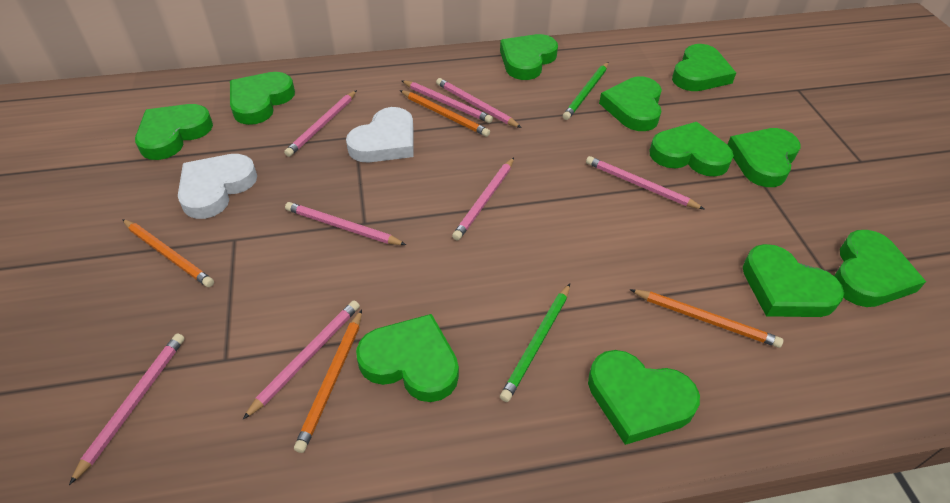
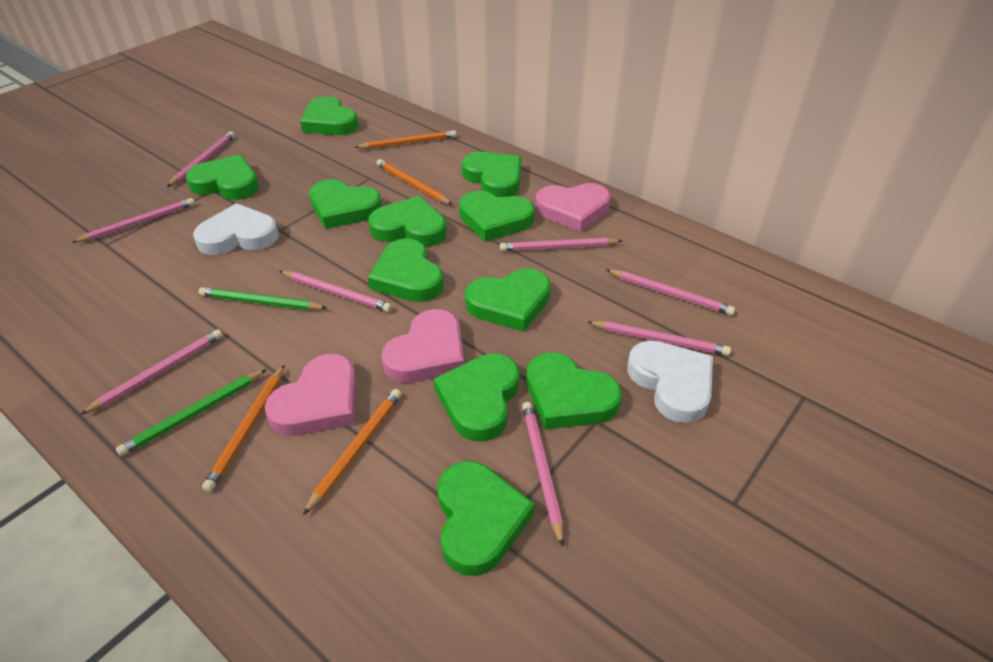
pink heart: 0 -> 3

